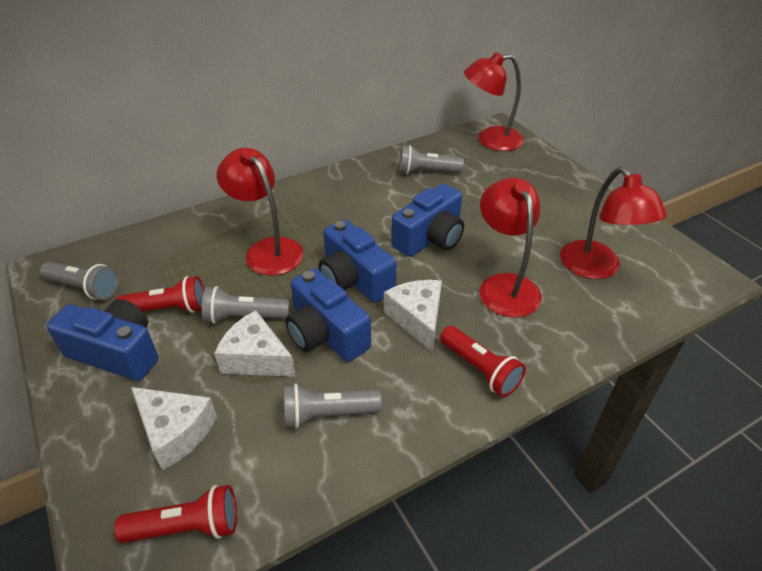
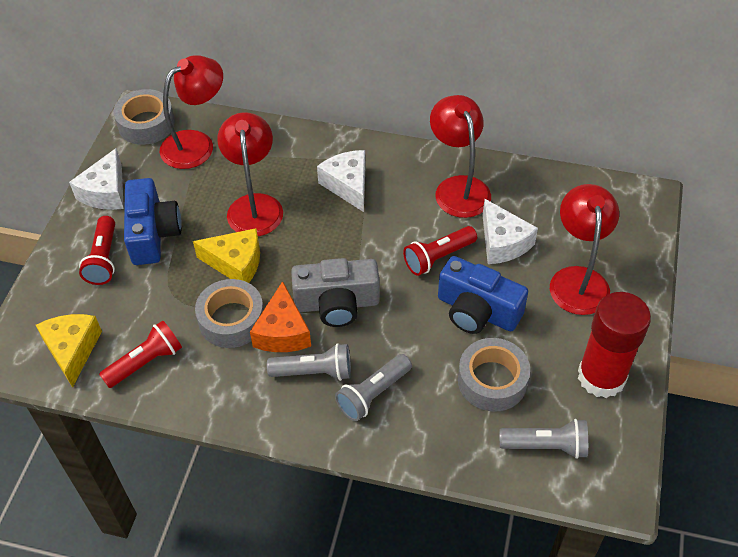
blue camera: 4 -> 2
grey camera: 0 -> 1
grey flashlight: 4 -> 3
grey tape: 0 -> 3
orange cheese: 0 -> 1
red glue stick: 0 -> 1
yellow cheese: 0 -> 2

